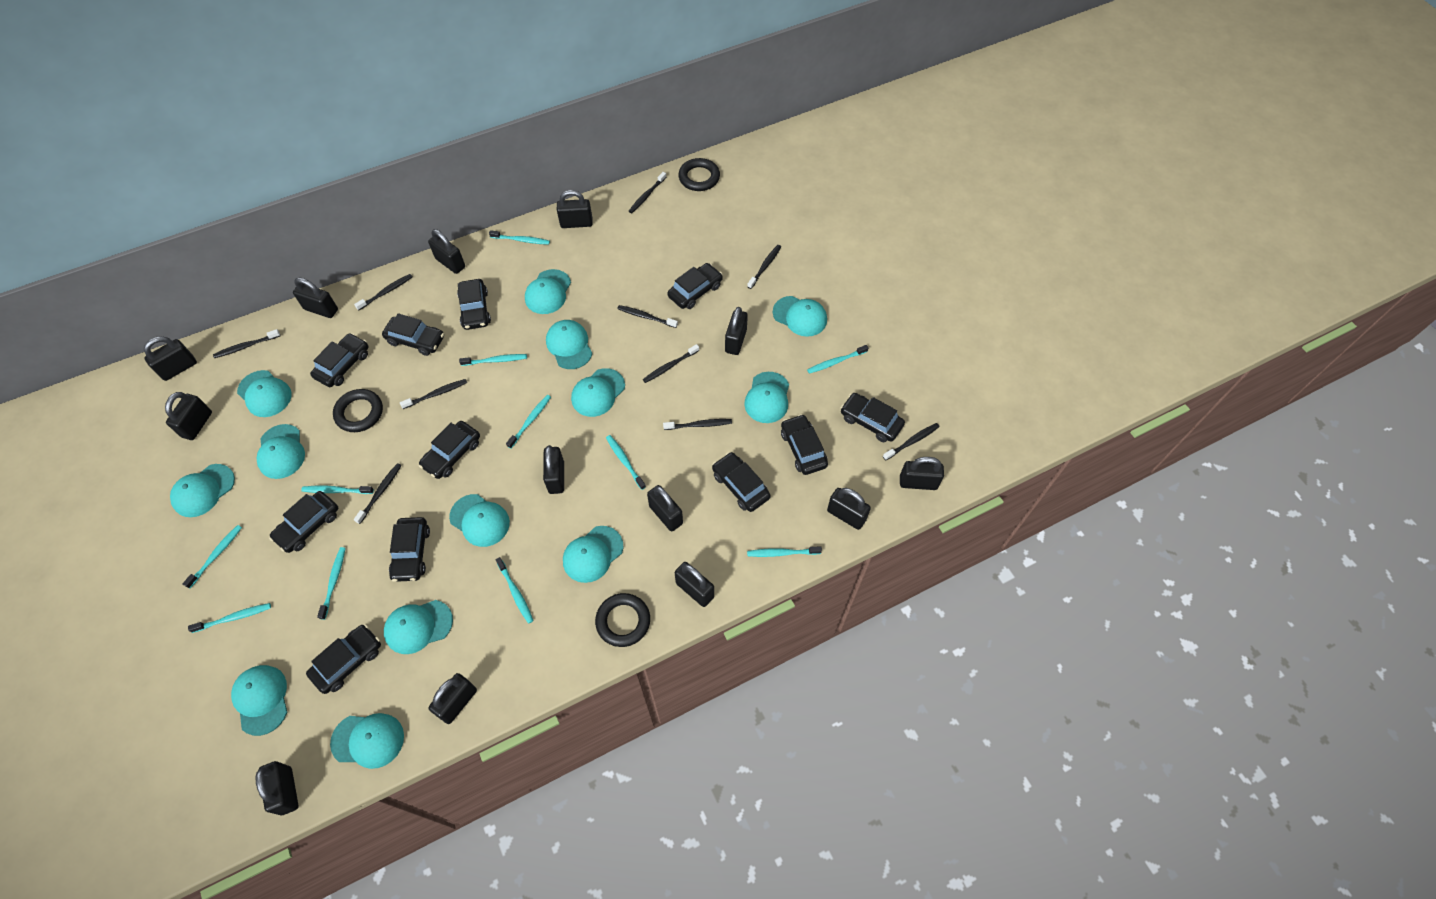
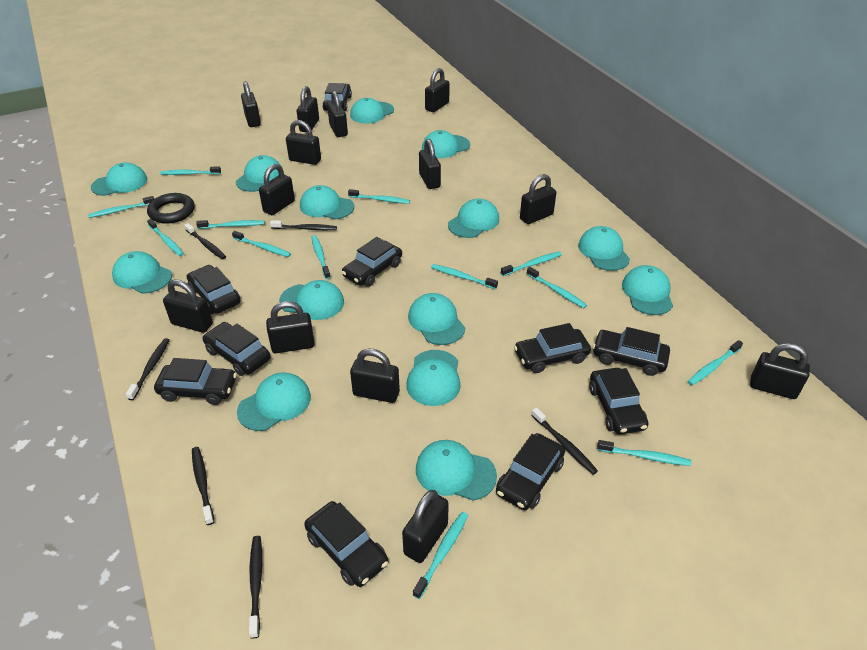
black car: 11 -> 10
black ring: 3 -> 1
black toothbrush: 10 -> 6
turquoise cap: 13 -> 14
turquoise toothbrush: 11 -> 13

